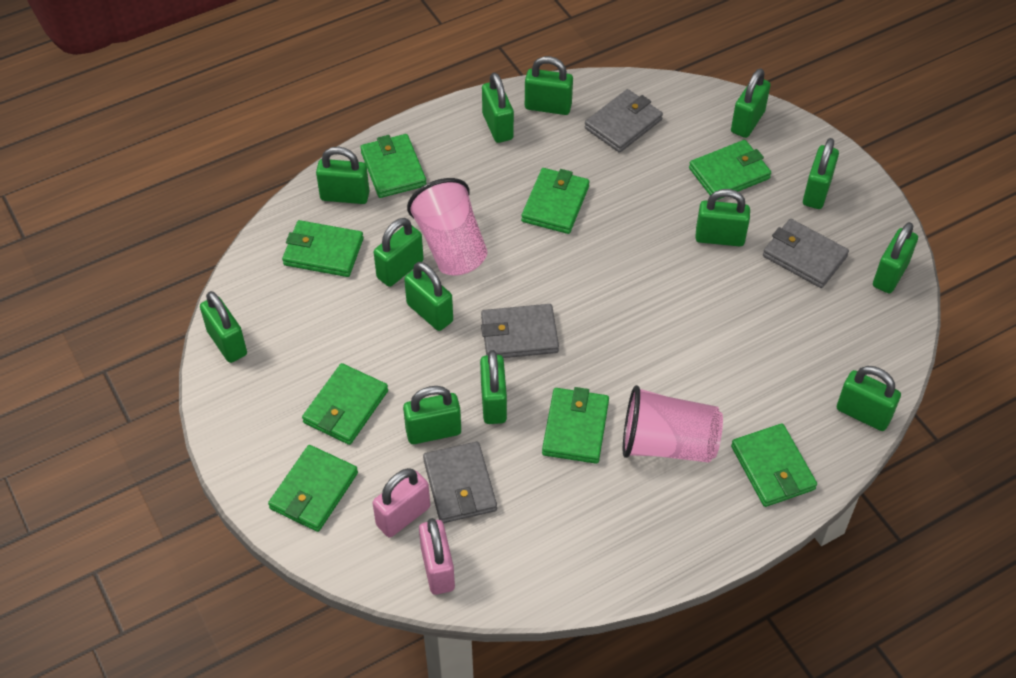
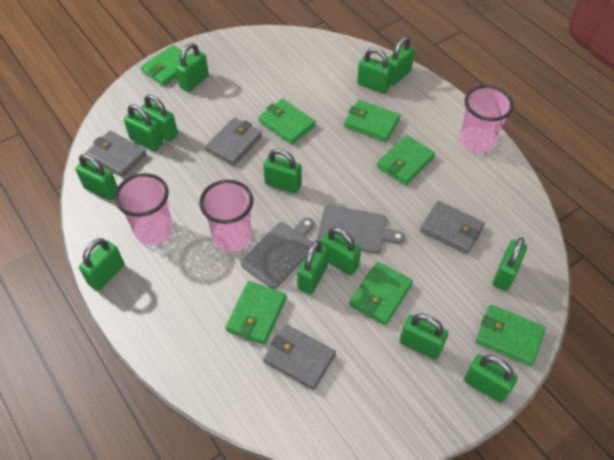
green wallet: 8 -> 7
grey cutting board: 0 -> 2
pink cup: 2 -> 3
pink padlock: 2 -> 0

